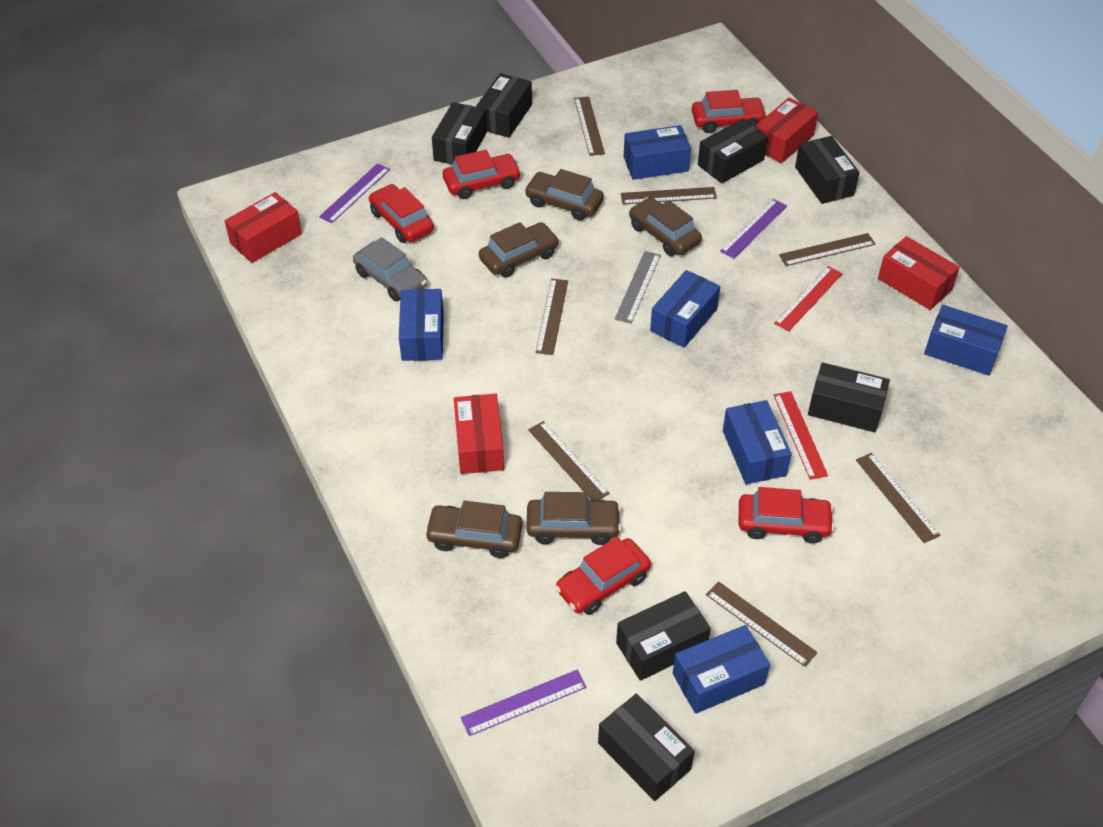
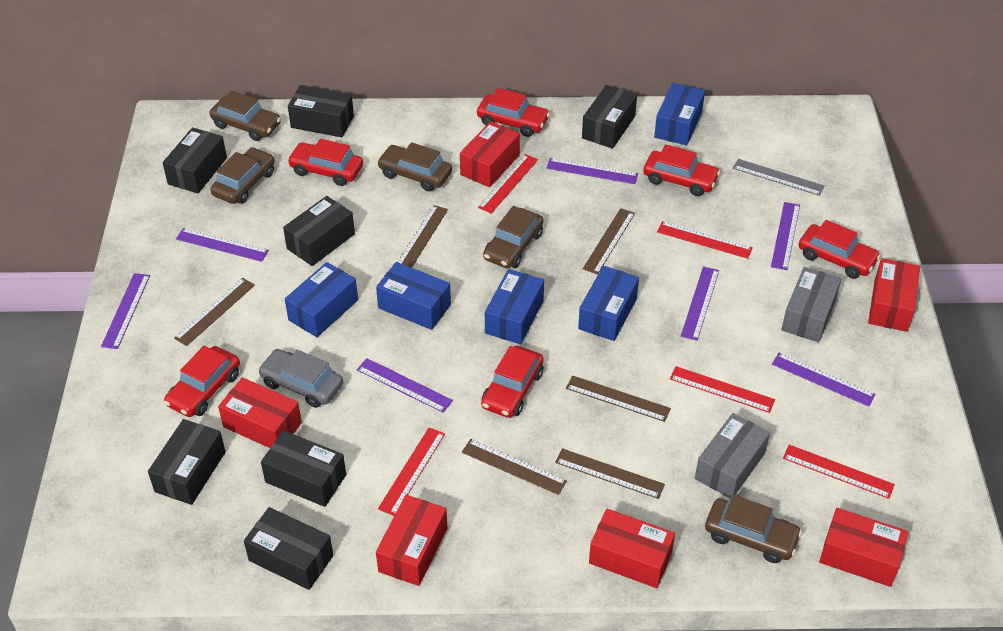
blue box: 6 -> 5
brown ruler: 7 -> 6
grey box: 0 -> 2
purple ruler: 3 -> 7
red box: 4 -> 6
red car: 5 -> 6
red ruler: 2 -> 5

